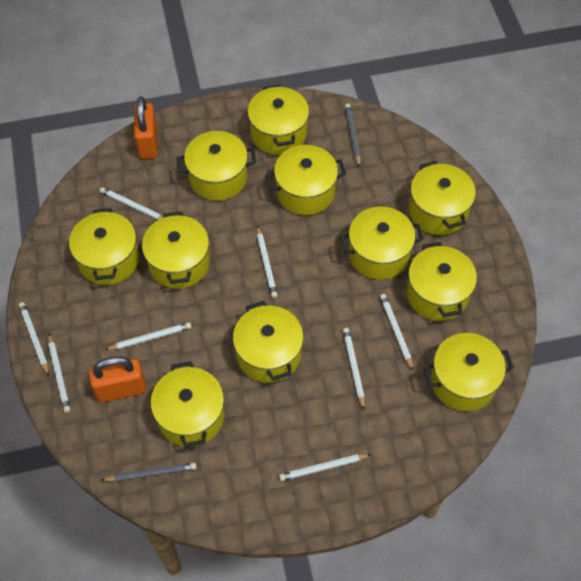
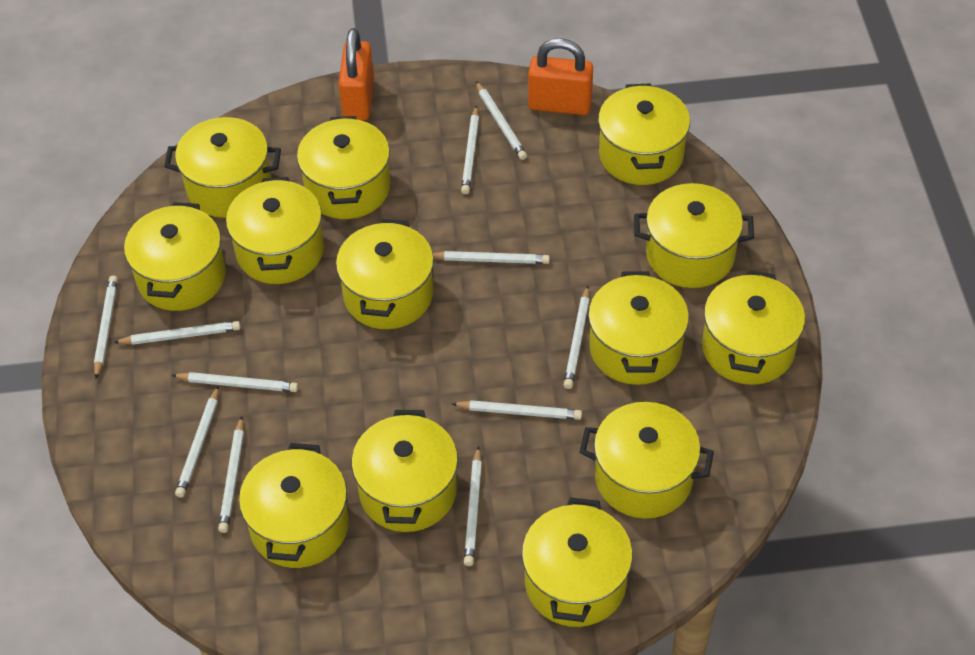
grey pencil: 2 -> 0
white pencil: 8 -> 11
yellow pot: 11 -> 13

